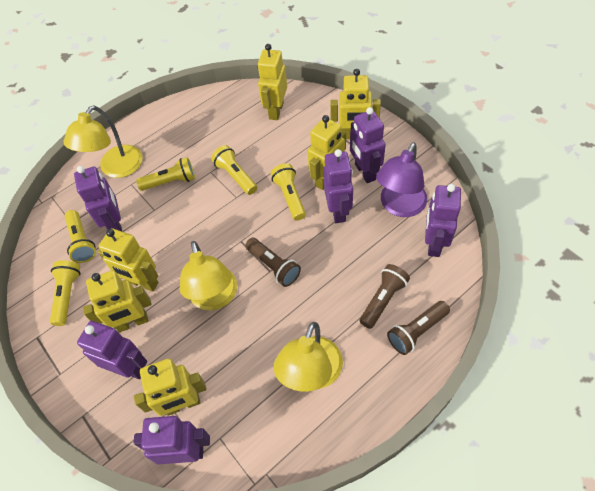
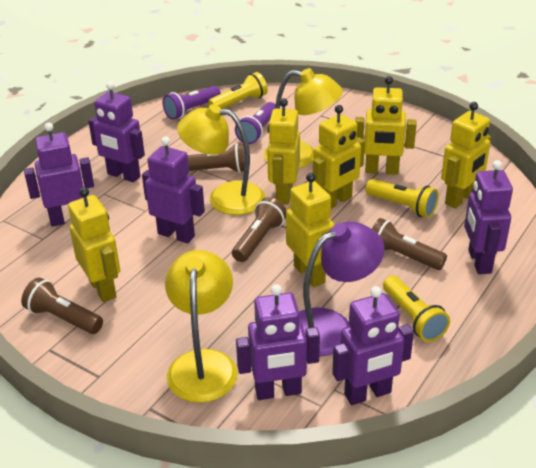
brown flashlight: 3 -> 4
purple flashlight: 0 -> 2
yellow flashlight: 5 -> 3

